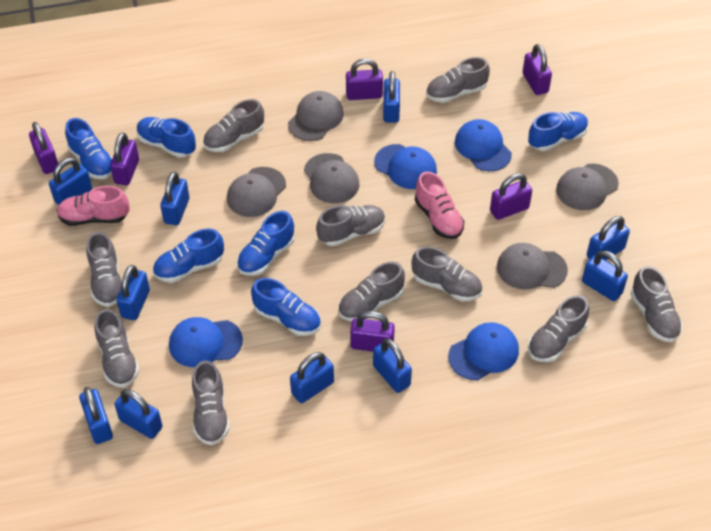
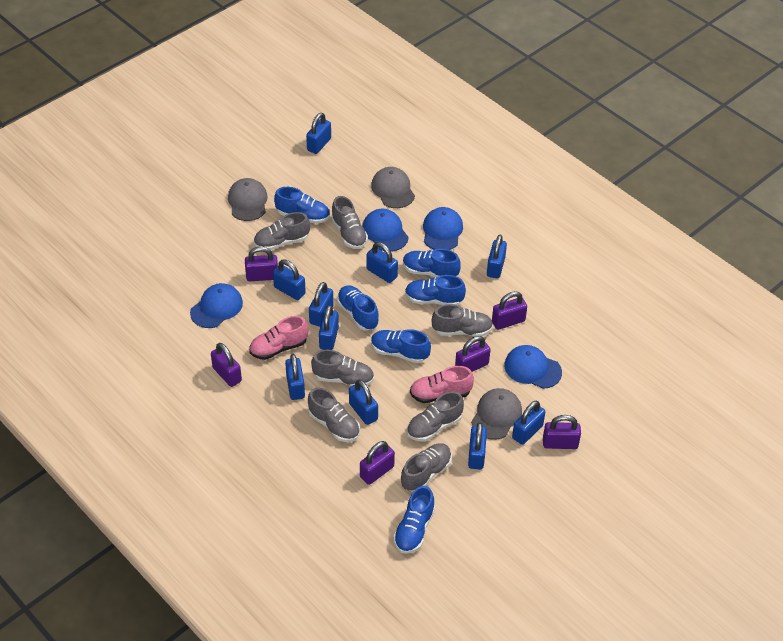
grey cap: 5 -> 3
grey shoe: 10 -> 7

